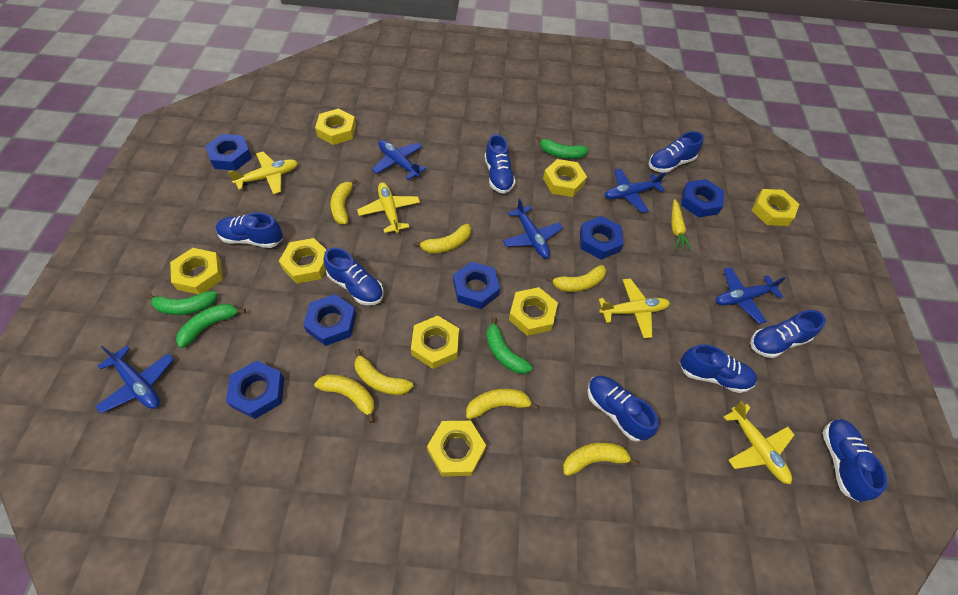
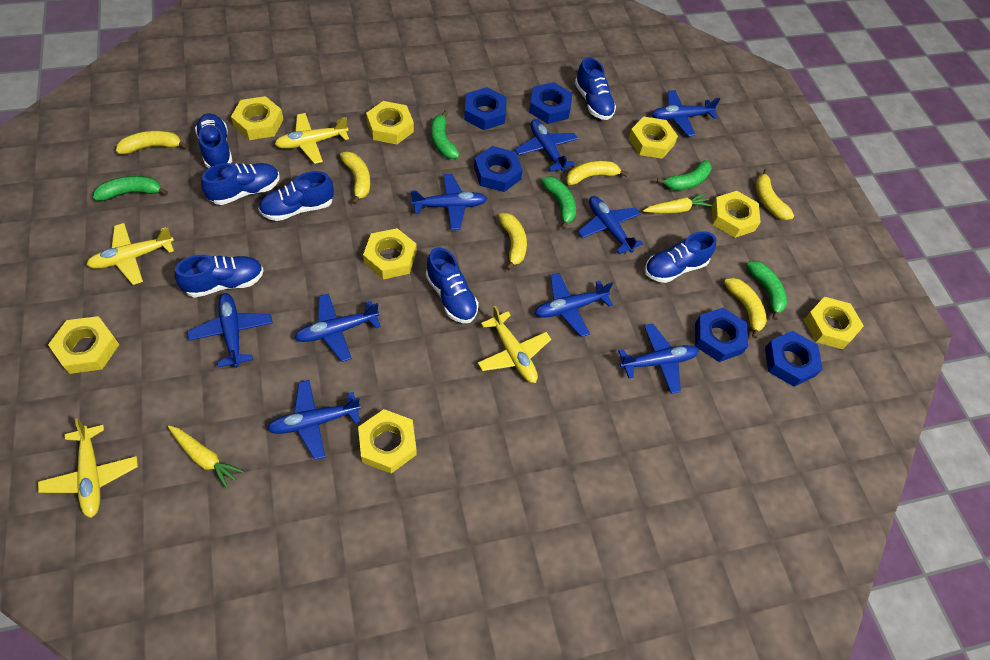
blue nut: 6 -> 5
blue plane: 5 -> 9
blue shoe: 8 -> 7
green banana: 4 -> 5
yellow banana: 7 -> 6
yellow carrot: 1 -> 2

